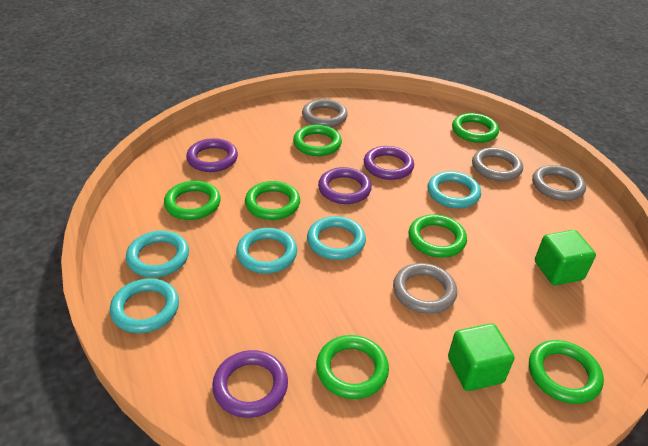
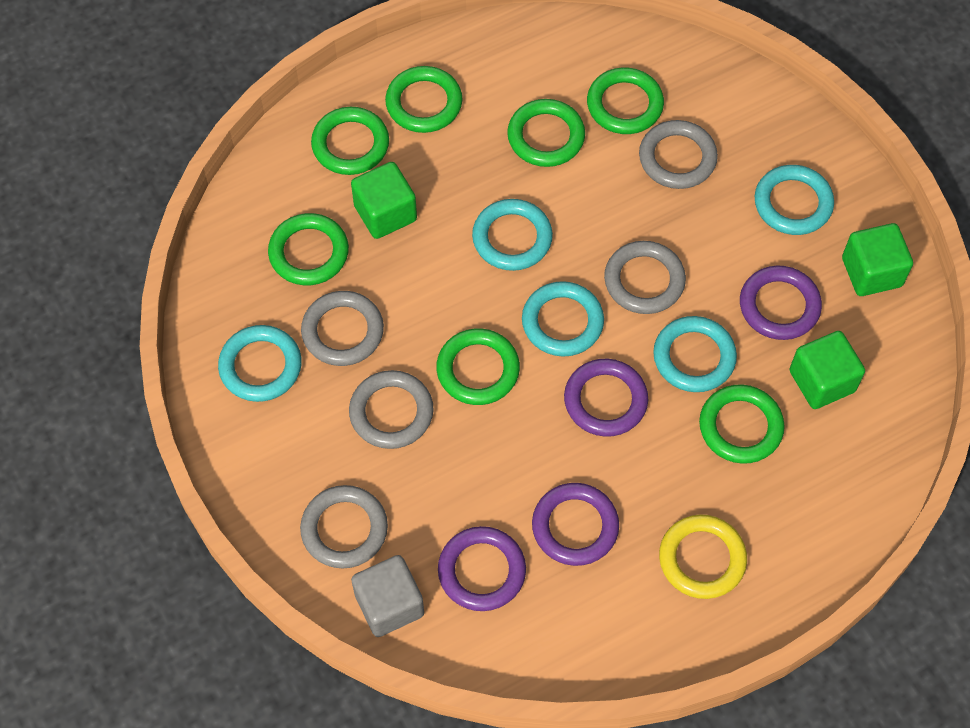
green cube: 2 -> 3
grey cube: 0 -> 1
grey ring: 4 -> 5
yellow ring: 0 -> 1

